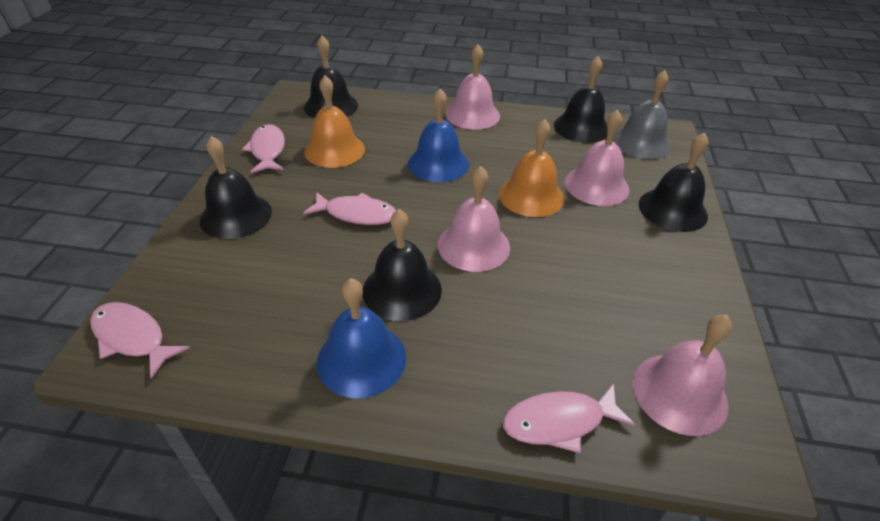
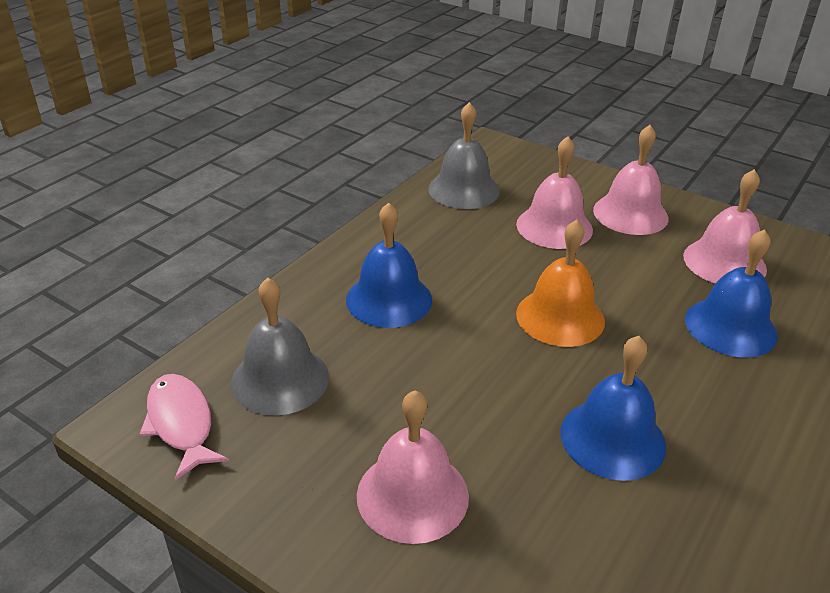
black bell: 5 -> 0
blue bell: 2 -> 3
grey bell: 1 -> 2
orange bell: 2 -> 1
pink fish: 4 -> 1

